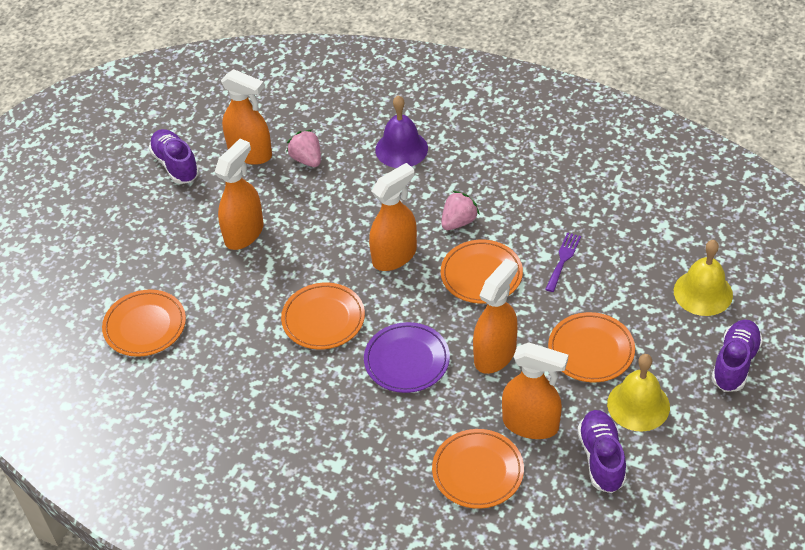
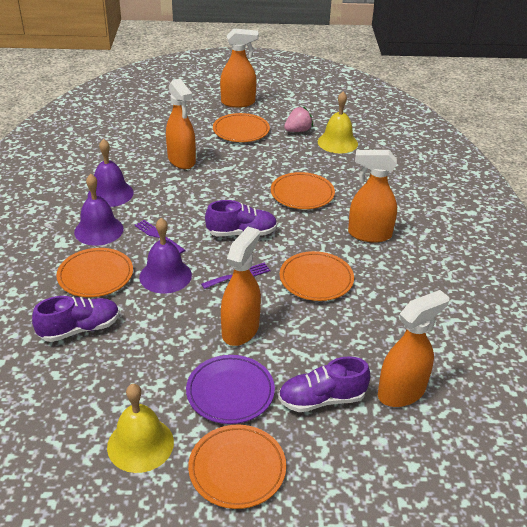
pink strawberry: 2 -> 1
purple bell: 1 -> 3
purple fork: 1 -> 2

